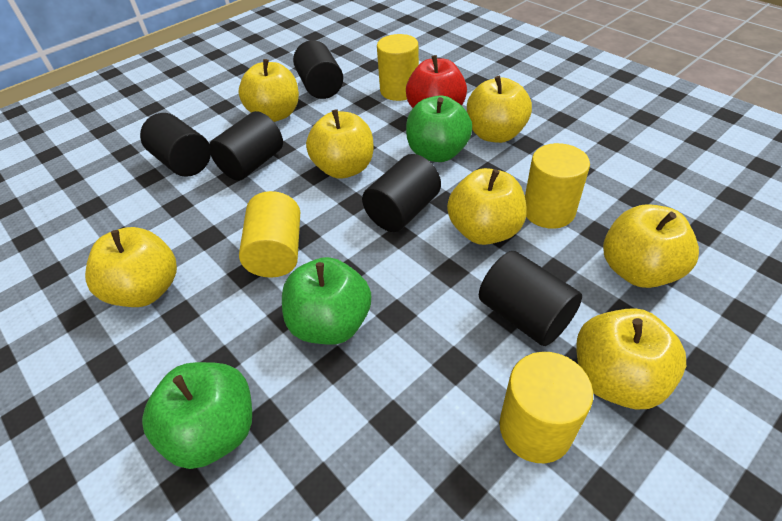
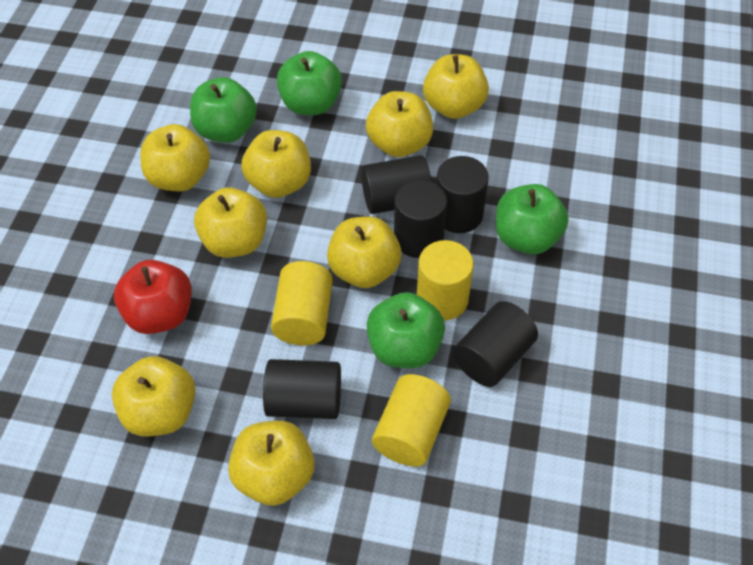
green apple: 3 -> 4
yellow apple: 7 -> 8
yellow cylinder: 4 -> 3

